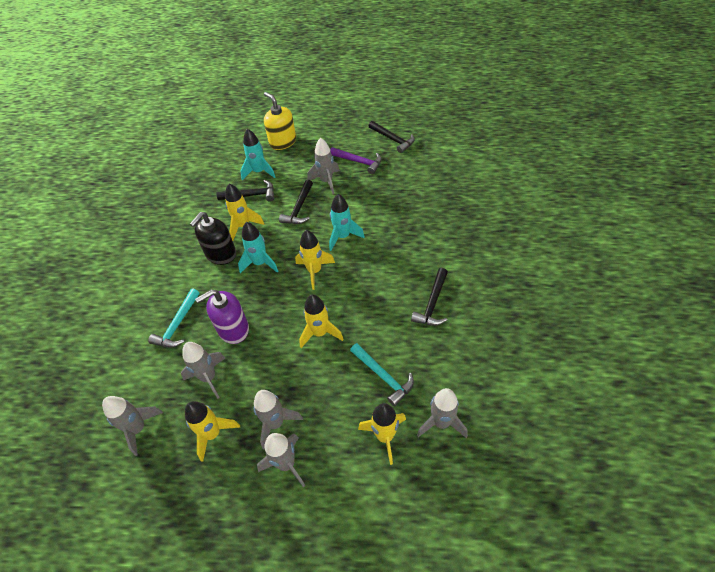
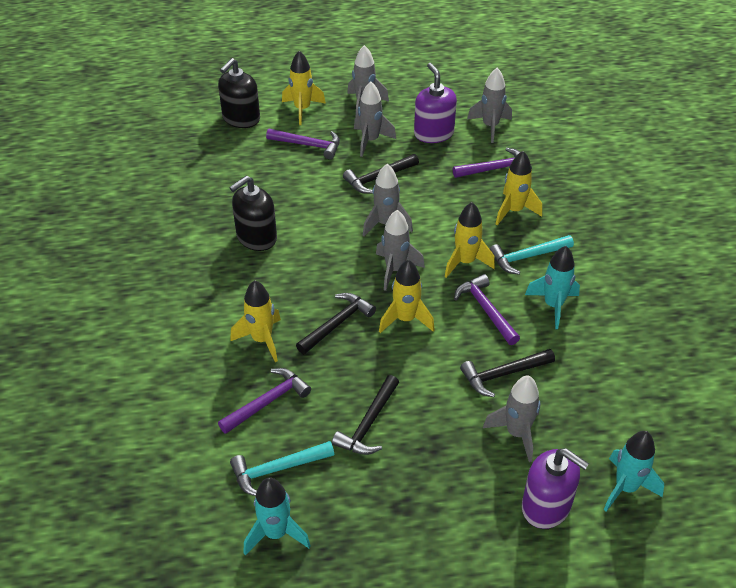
black soap dispenser: 1 -> 2
purple hammer: 1 -> 4
purple soap dispenser: 1 -> 2
yellow soap dispenser: 1 -> 0

